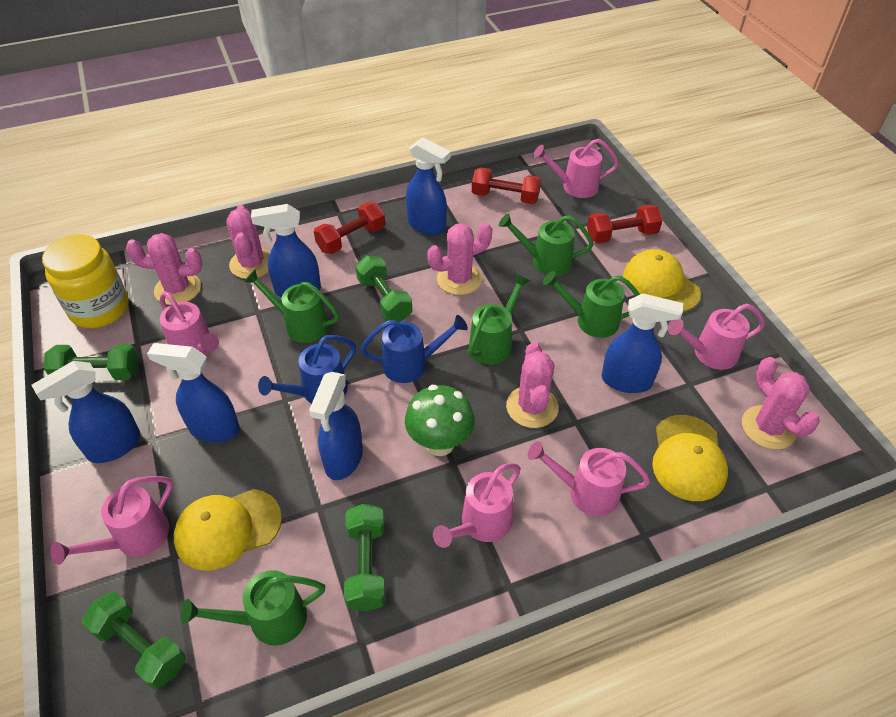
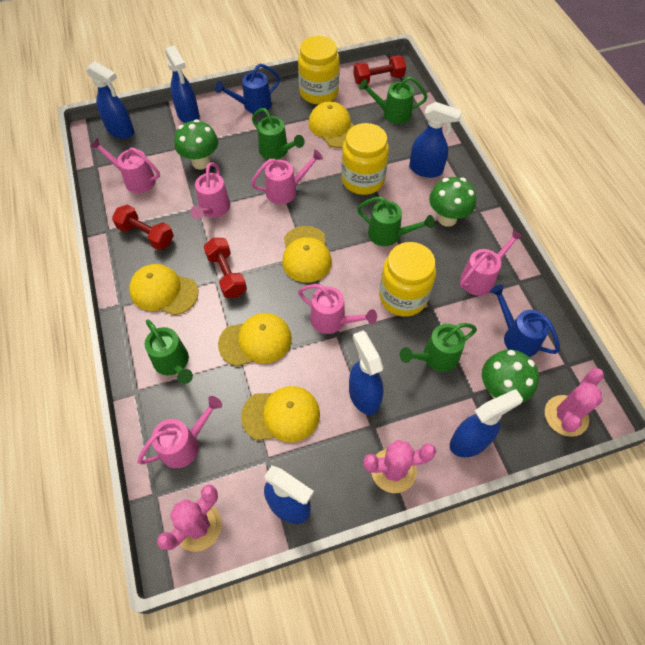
green dumbbell: 4 -> 0
green mushroom: 1 -> 3
pink cactus: 5 -> 3
yellow cap: 3 -> 5
yellow jar: 1 -> 3

